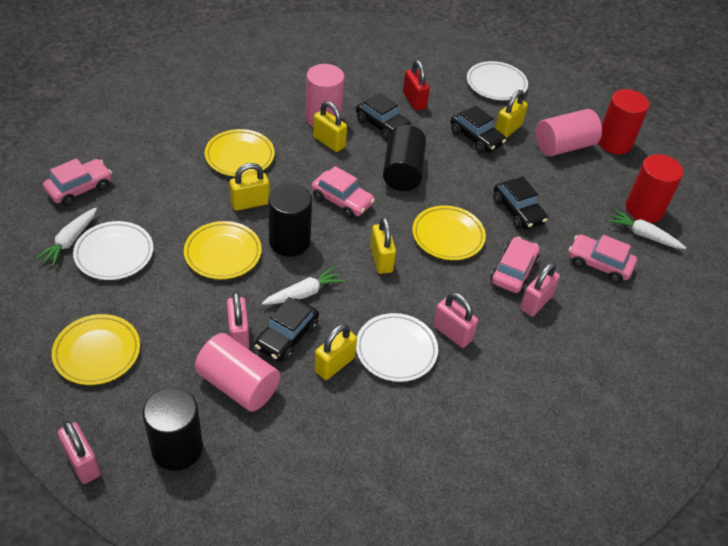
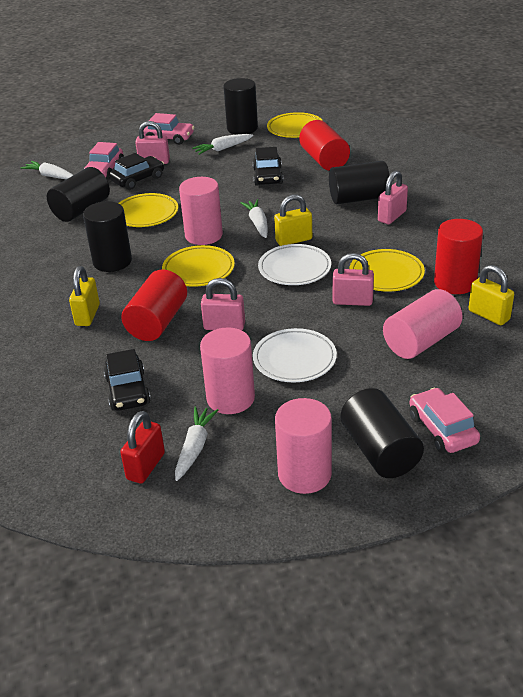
black car: 4 -> 3
black cylinder: 3 -> 5
pink car: 4 -> 3
pink cylinder: 3 -> 4
red cylinder: 2 -> 3
white carrot: 3 -> 4
white plate: 3 -> 2
yellow padlock: 5 -> 3

